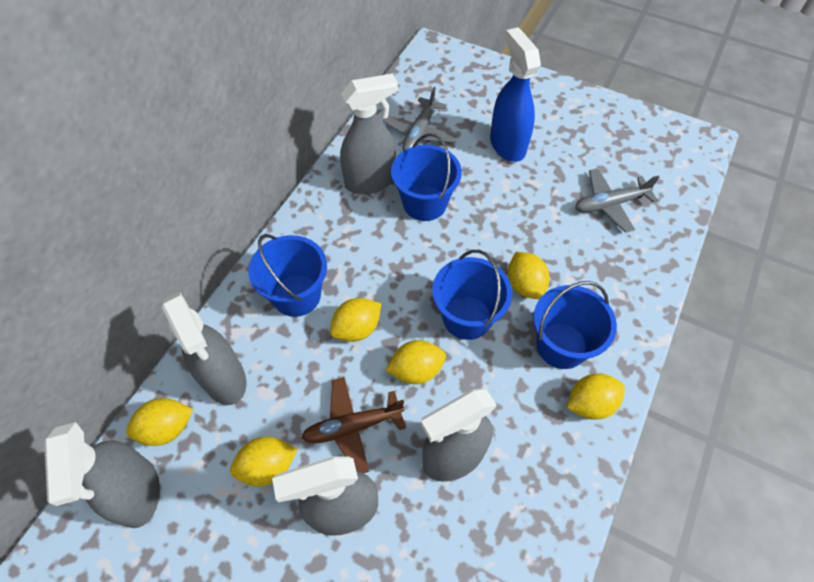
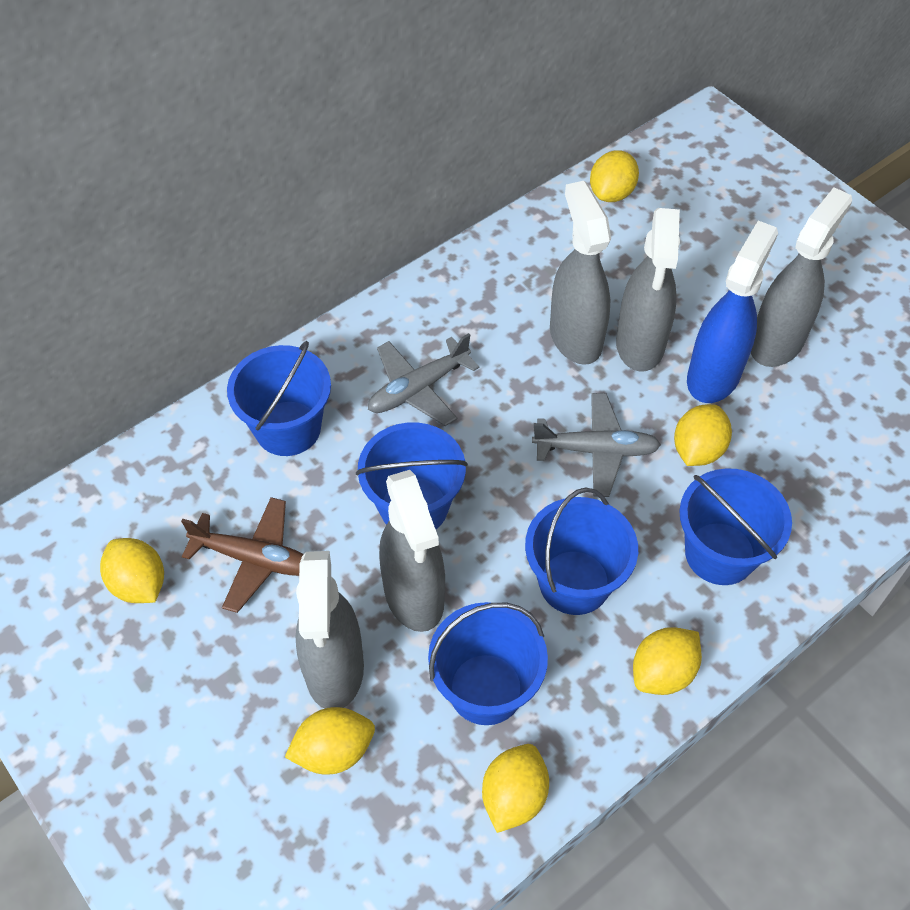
blue bucket: 4 -> 5

